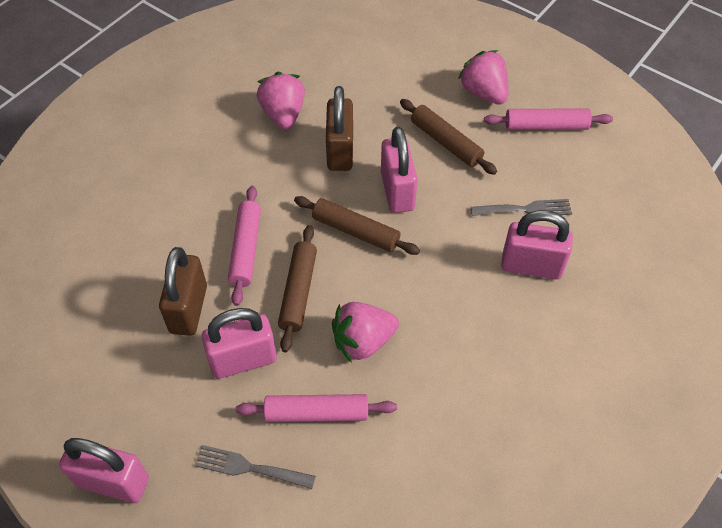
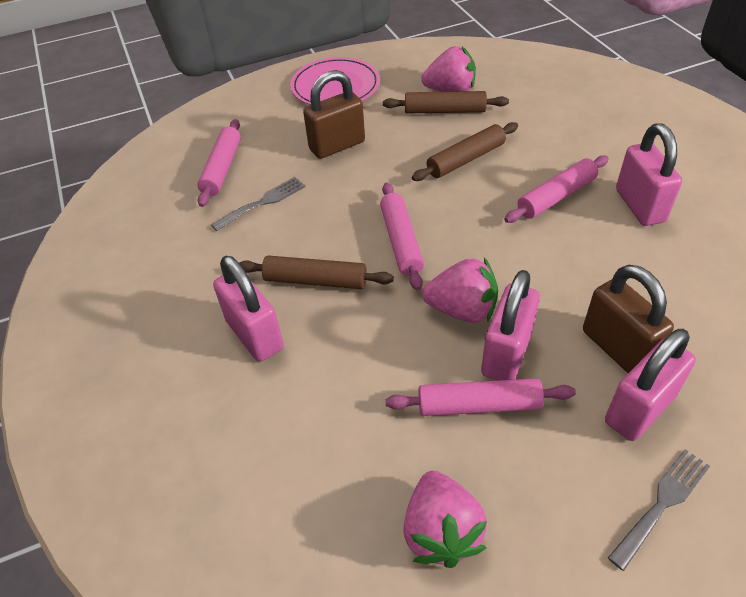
pink plate: 0 -> 1
pink rolling pin: 3 -> 4

